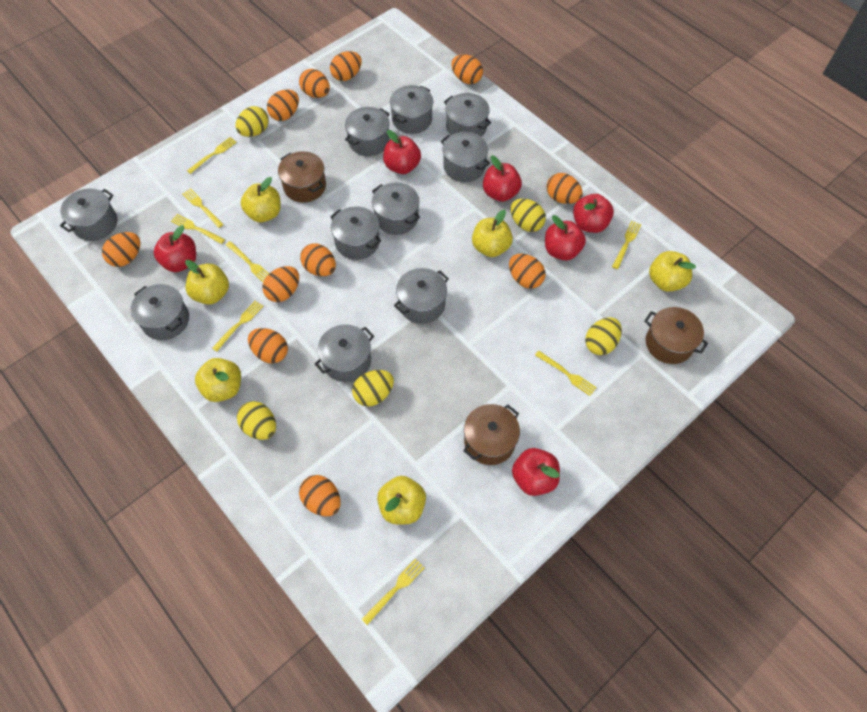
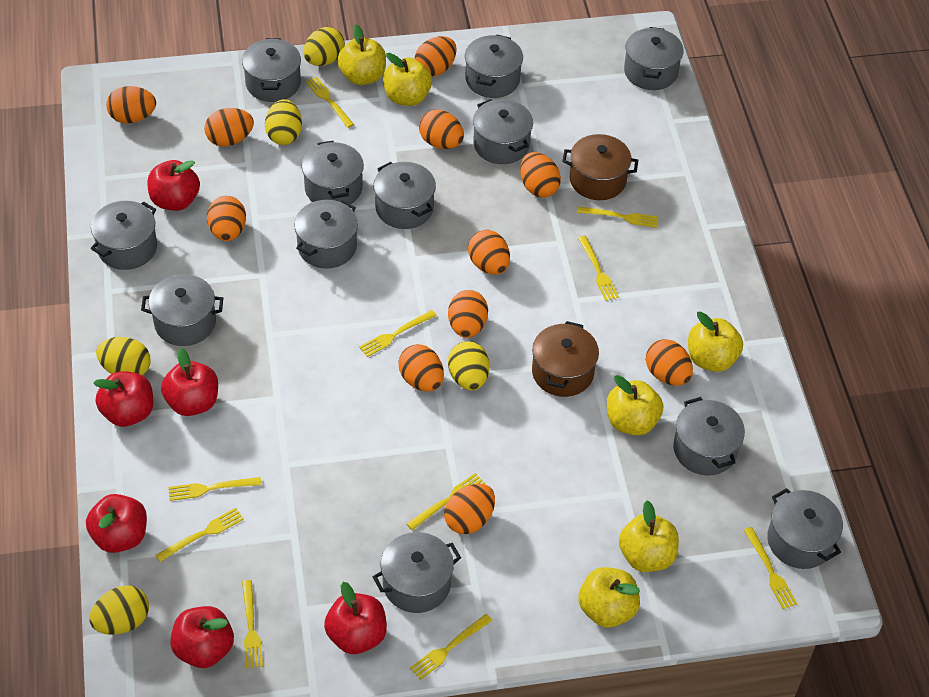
brown pot: 3 -> 2
grey pot: 10 -> 12
yellow fork: 8 -> 10

